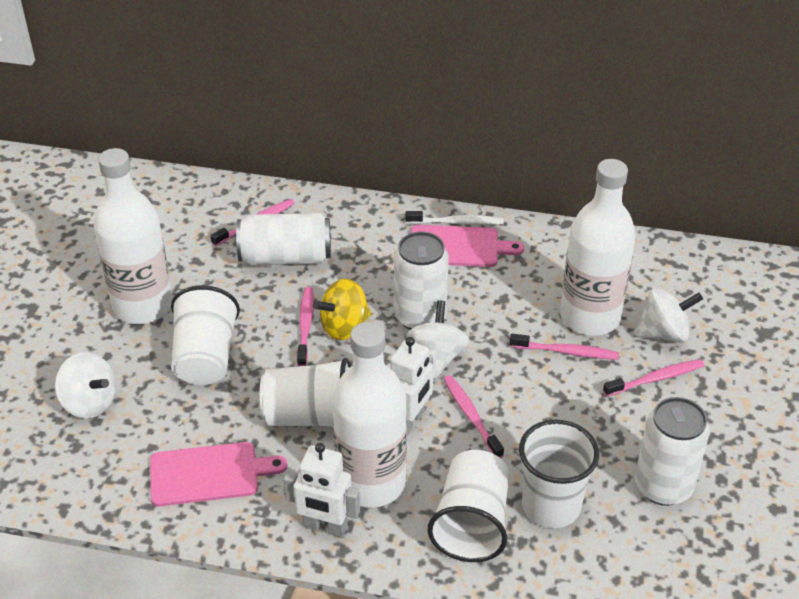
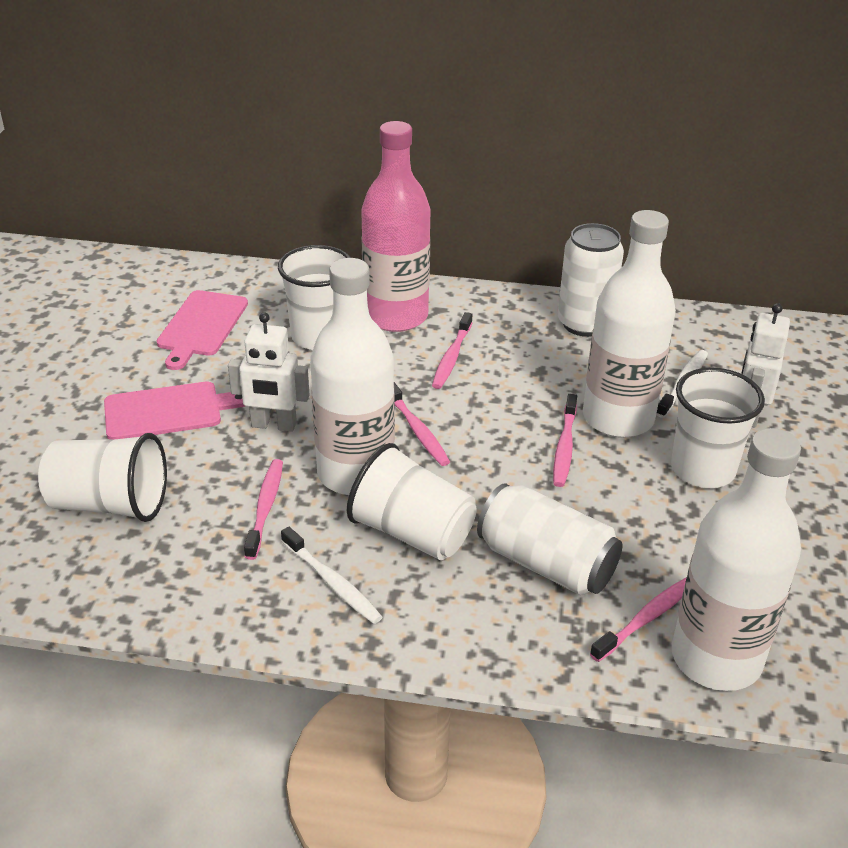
pink bottle: 0 -> 1
white can: 3 -> 2
white spinning top: 3 -> 0
white toothbrush: 1 -> 2
yellow spinning top: 1 -> 0

